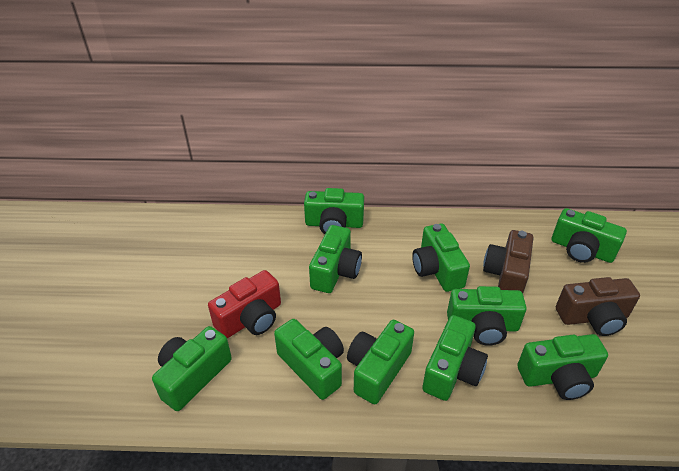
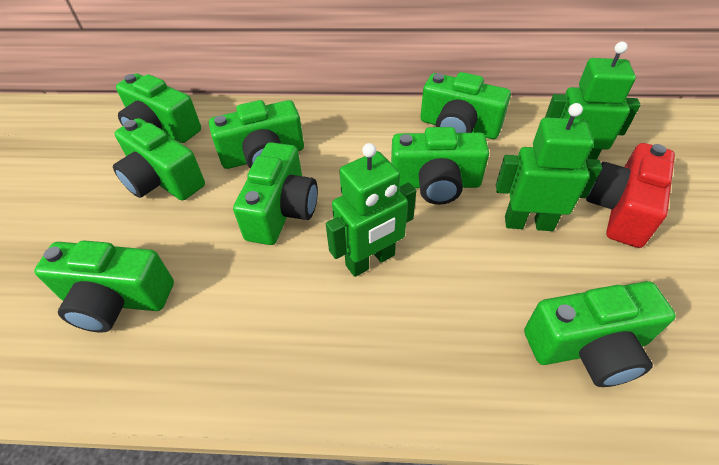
brown camera: 2 -> 0
green camera: 10 -> 8
green robot: 0 -> 3

